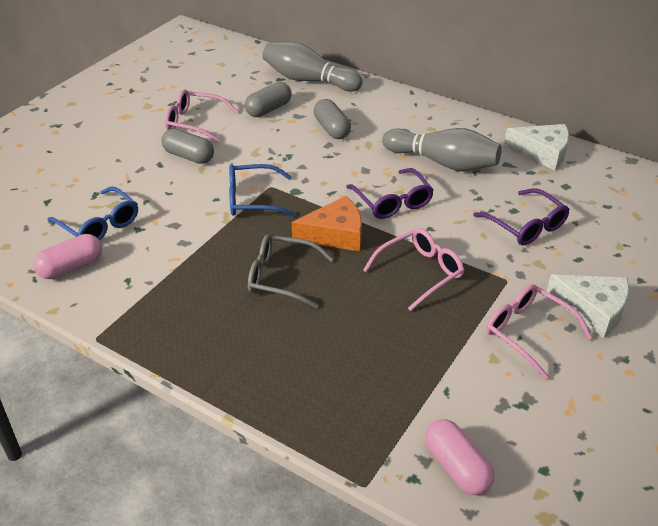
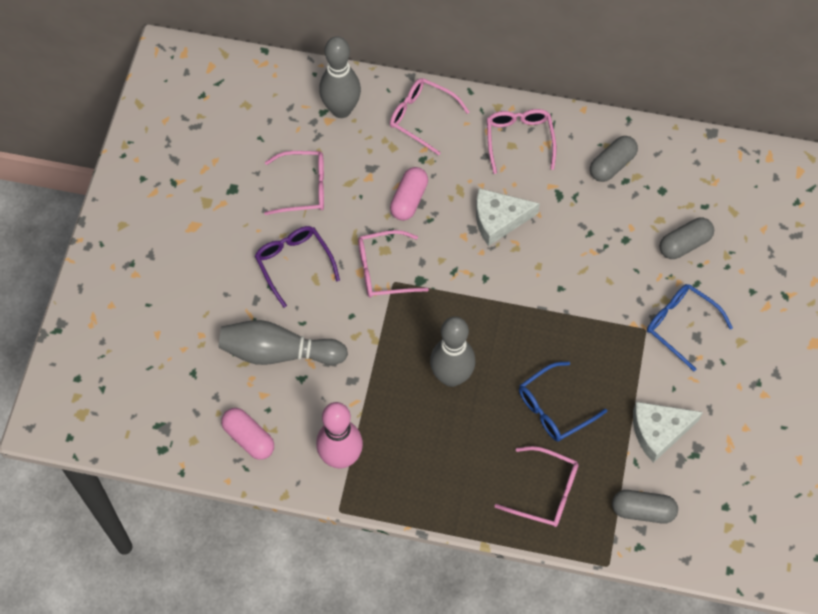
grey bowling pin: 2 -> 3
grey glasses: 1 -> 0
orange cheese: 1 -> 0
pink bowling pin: 0 -> 1
pink glasses: 3 -> 5
purple glasses: 2 -> 1

